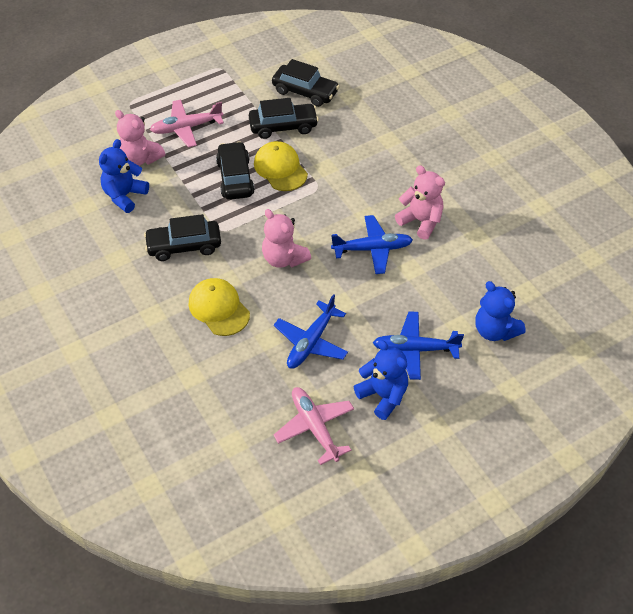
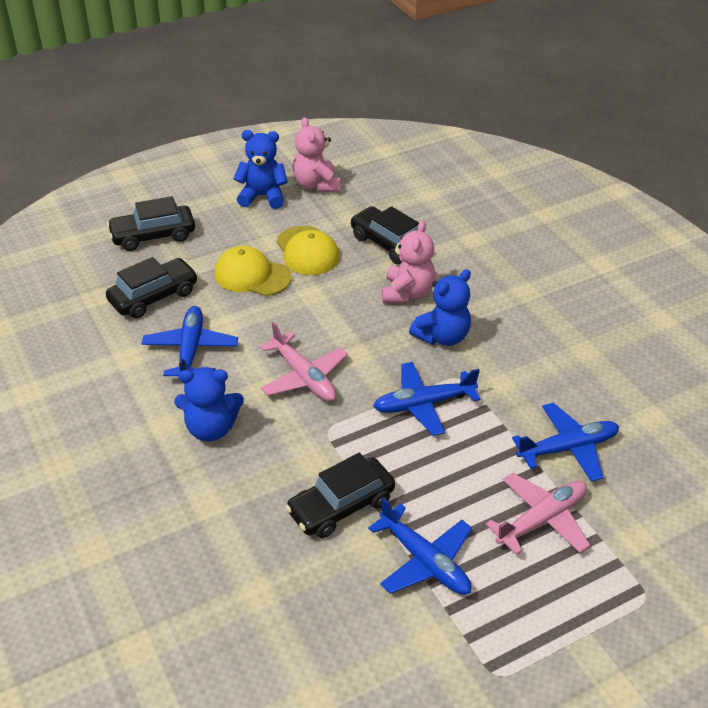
blue plane: 3 -> 4
pink teddy bear: 3 -> 2

